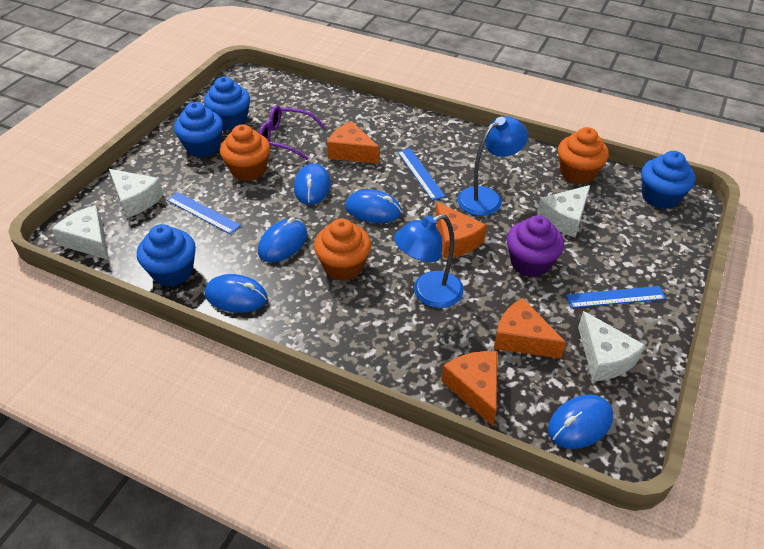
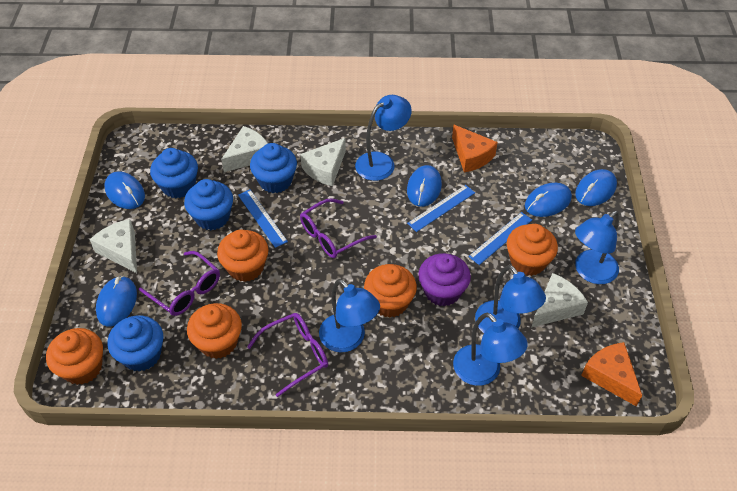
blue lamp: 2 -> 5
orange cheese: 4 -> 2
orange cupcake: 3 -> 5
purple glasses: 1 -> 3

